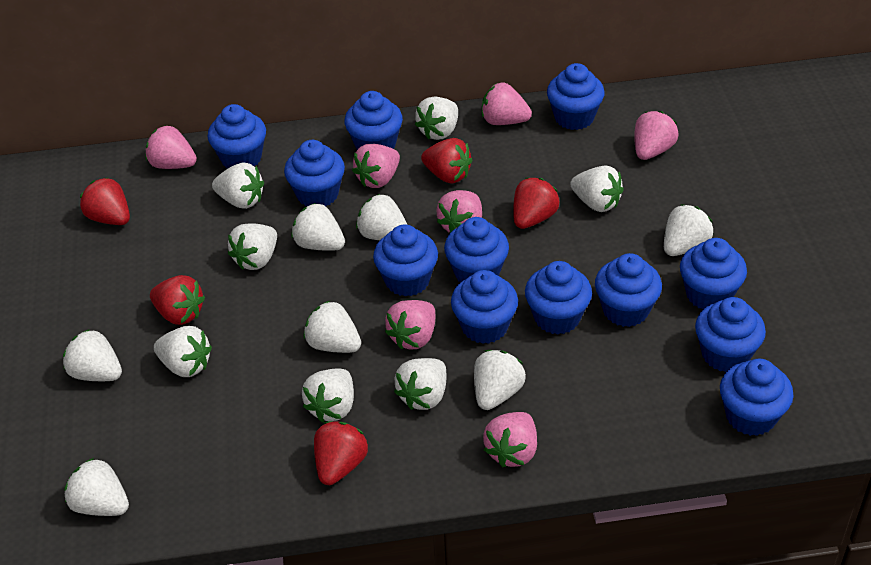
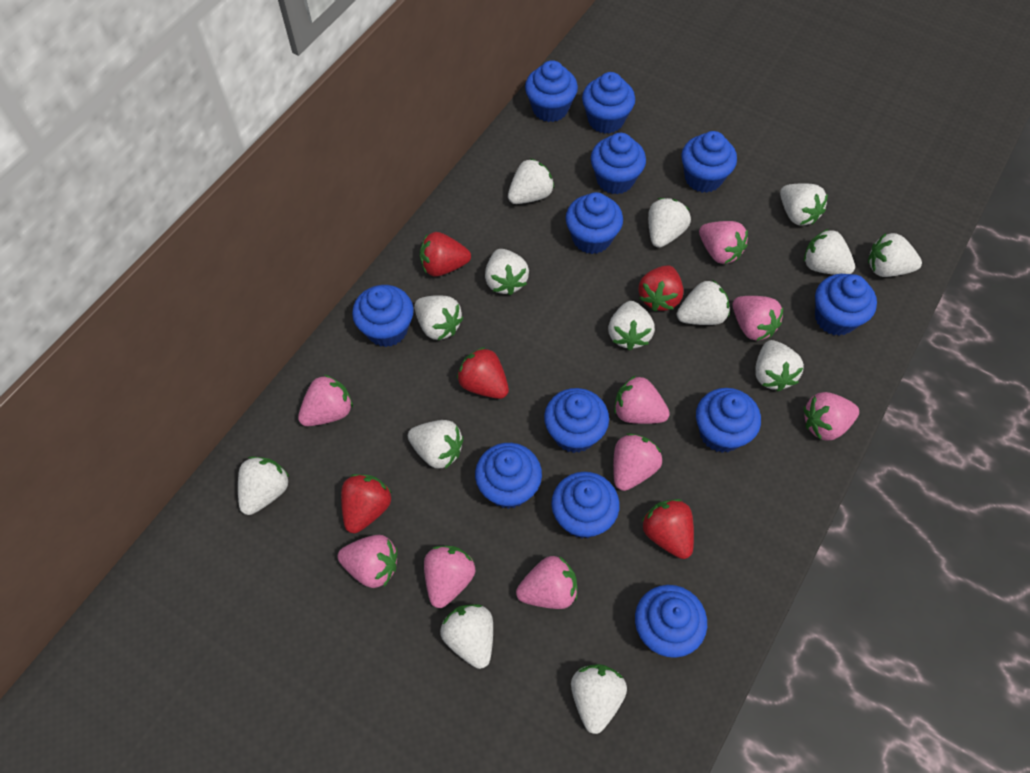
pink strawberry: 7 -> 9

